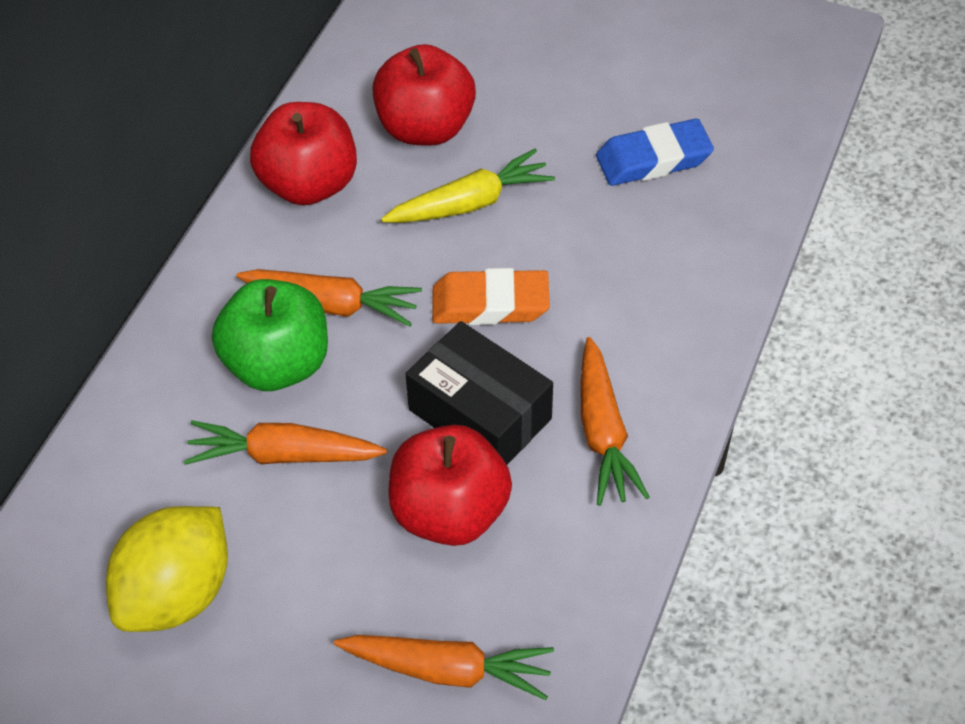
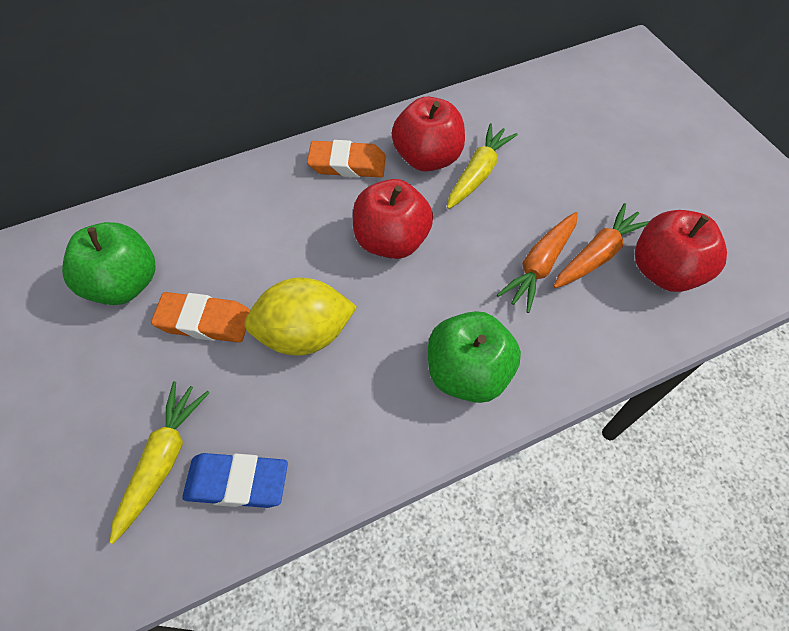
black box: 1 -> 0
green apple: 1 -> 2
orange carrot: 4 -> 2
orange eraser: 1 -> 2
yellow carrot: 1 -> 2

